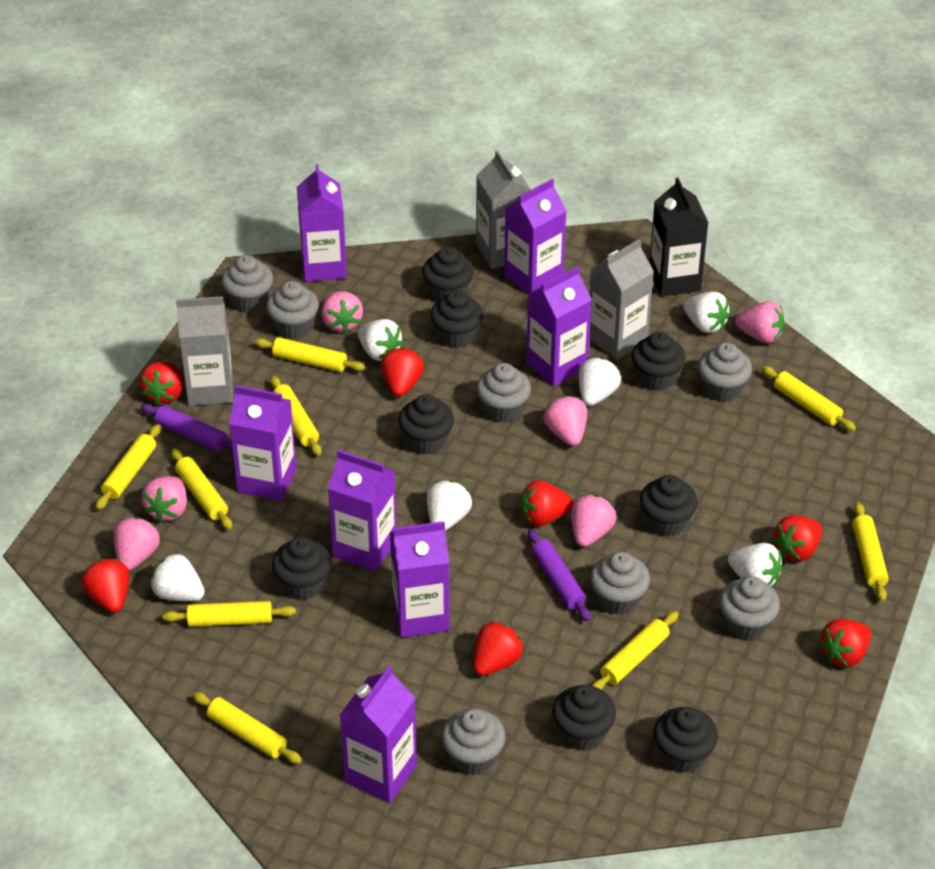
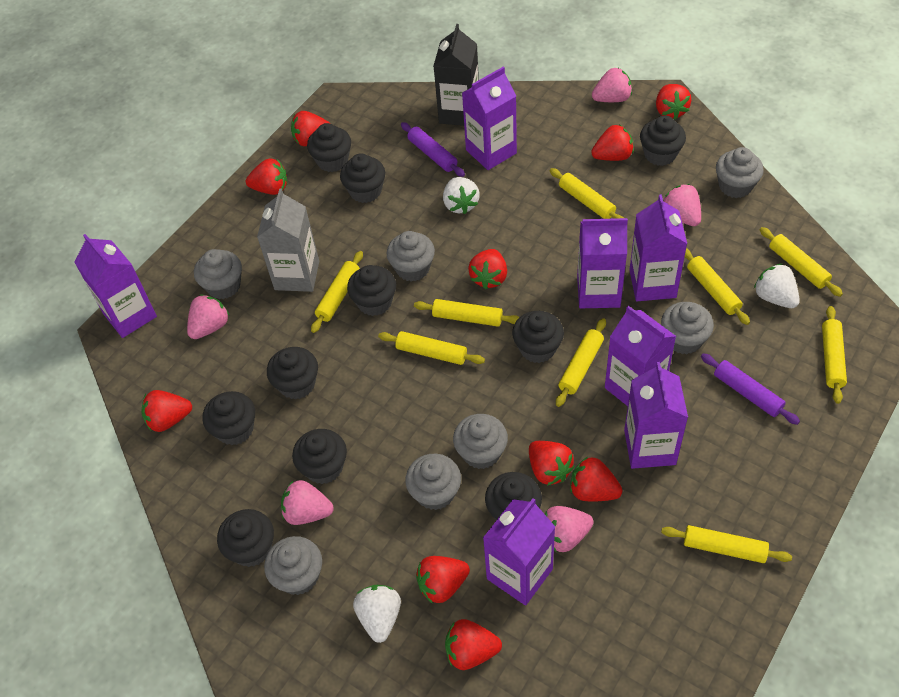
black cupcake: 8 -> 10
grey carton: 3 -> 1
pink strawberry: 6 -> 5
red strawberry: 7 -> 10
white strawberry: 6 -> 3

